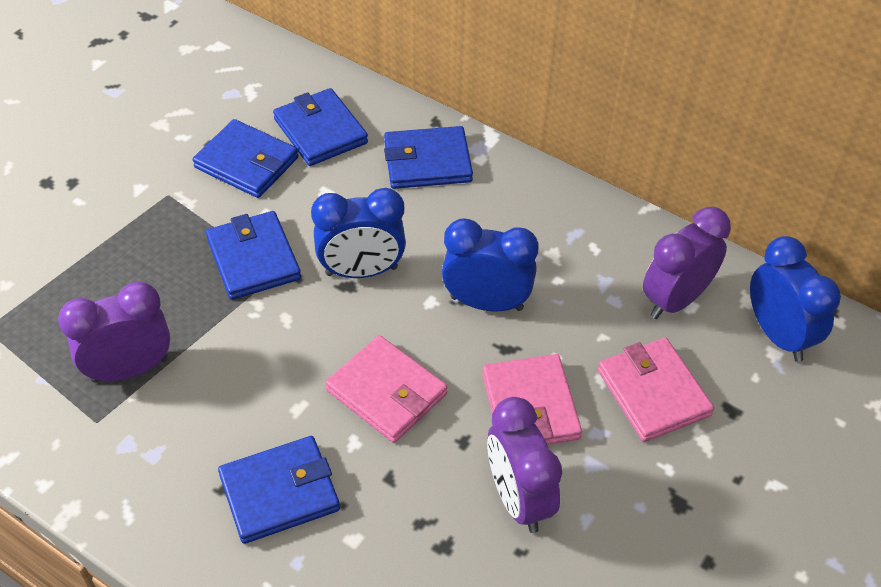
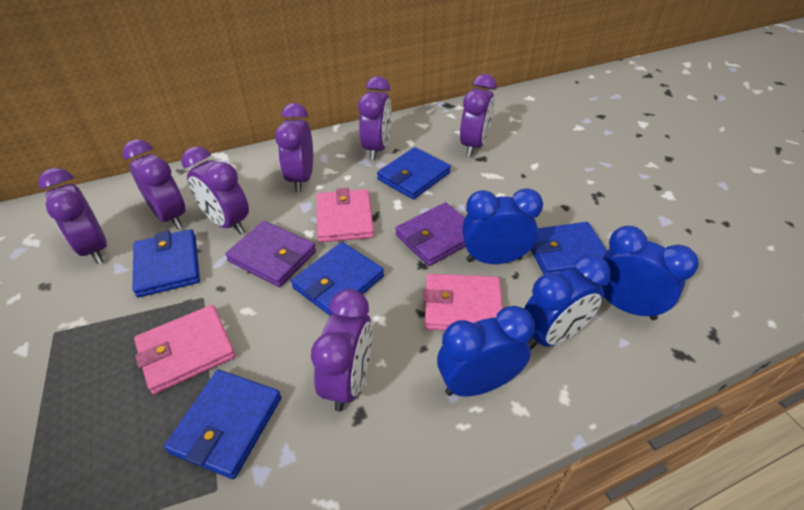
blue clock: 3 -> 4
purple clock: 3 -> 7
purple wallet: 0 -> 2

